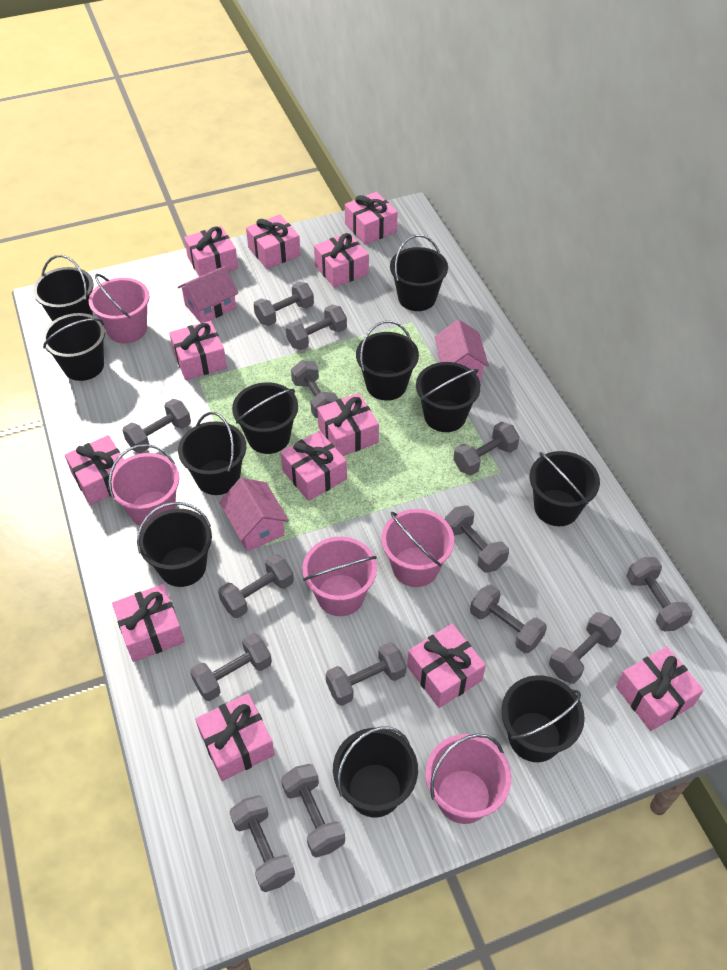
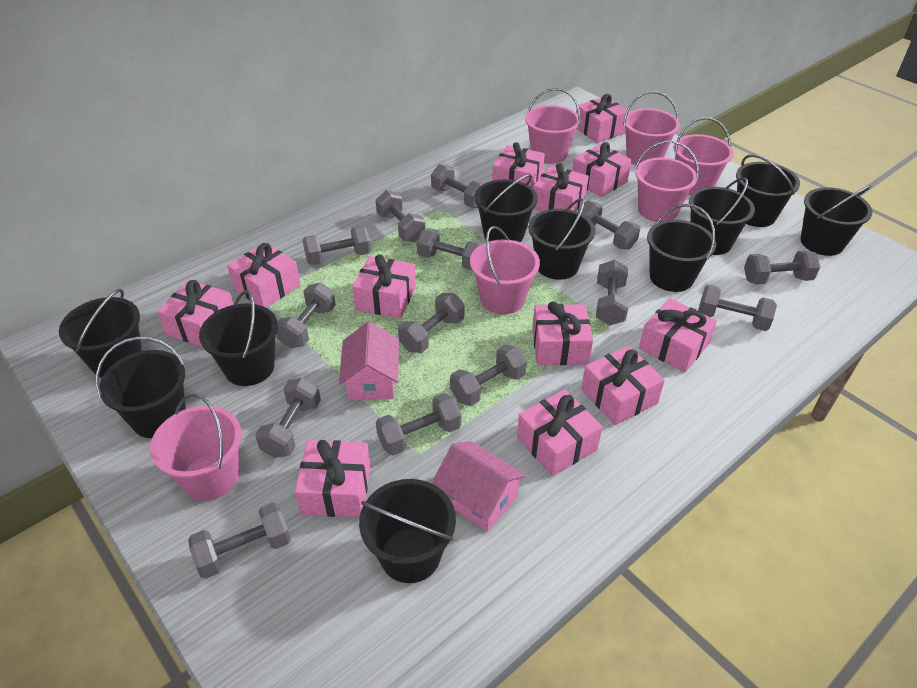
black bucket: 11 -> 10
pink bucket: 5 -> 6
pink house: 3 -> 2

